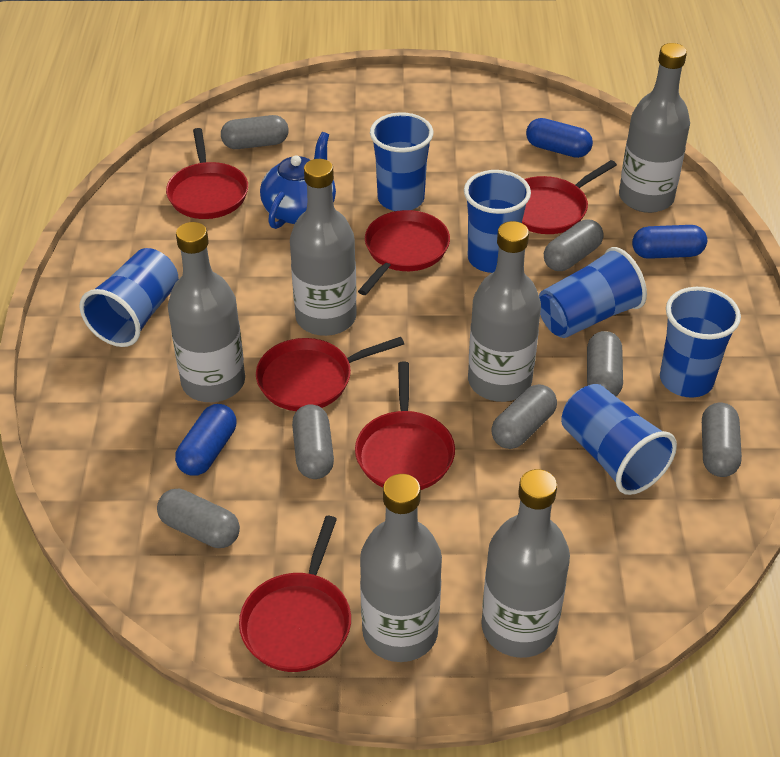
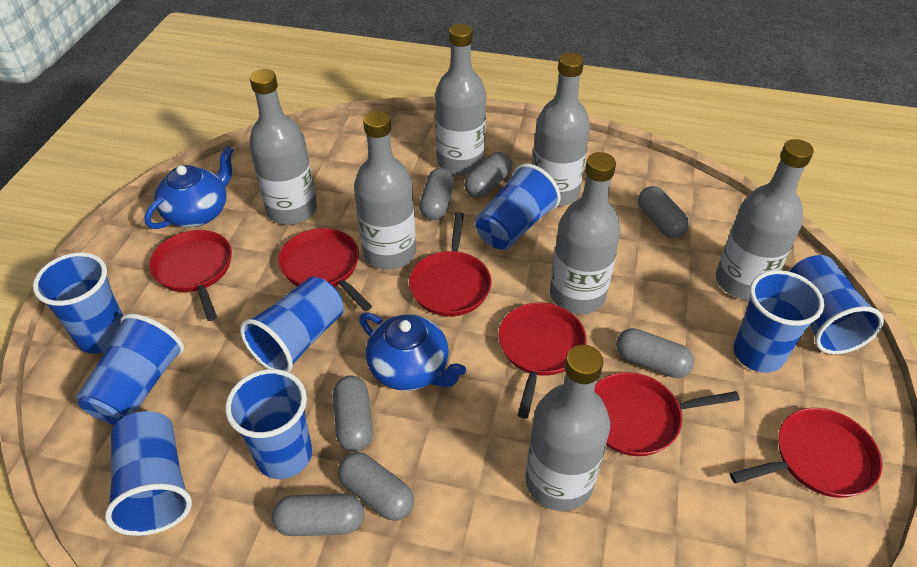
blue capsule: 3 -> 0
blue cup: 6 -> 8
blue teapot: 1 -> 2
grey bottle: 6 -> 7

